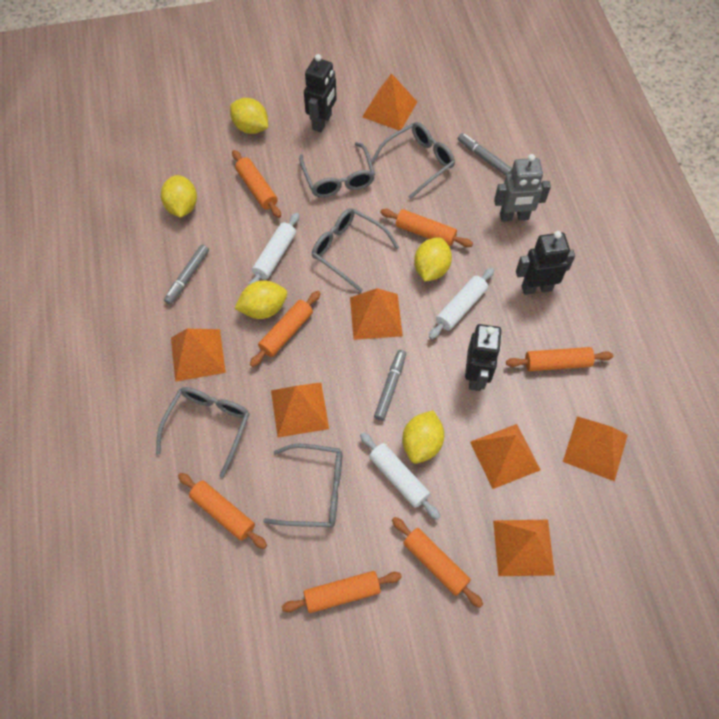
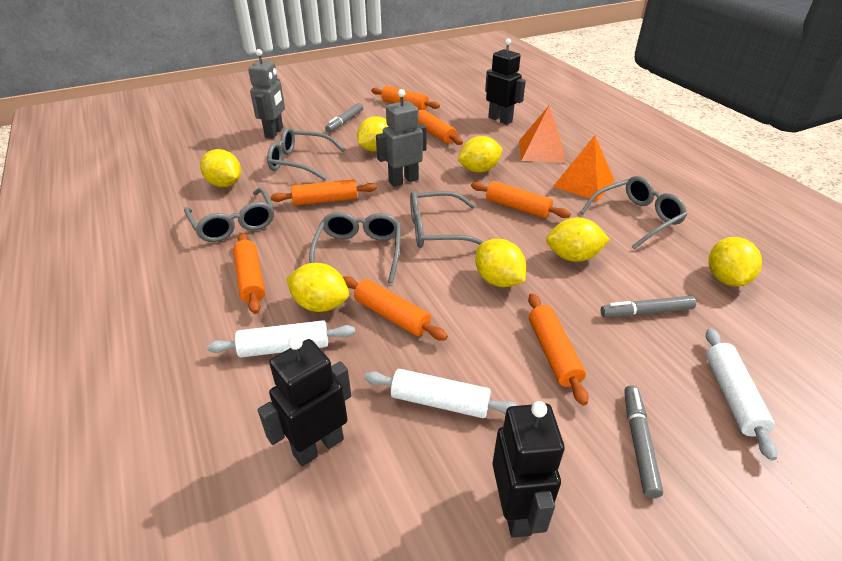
grey robot: 1 -> 2
orange pyramid: 7 -> 2
yellow lemon: 5 -> 7

